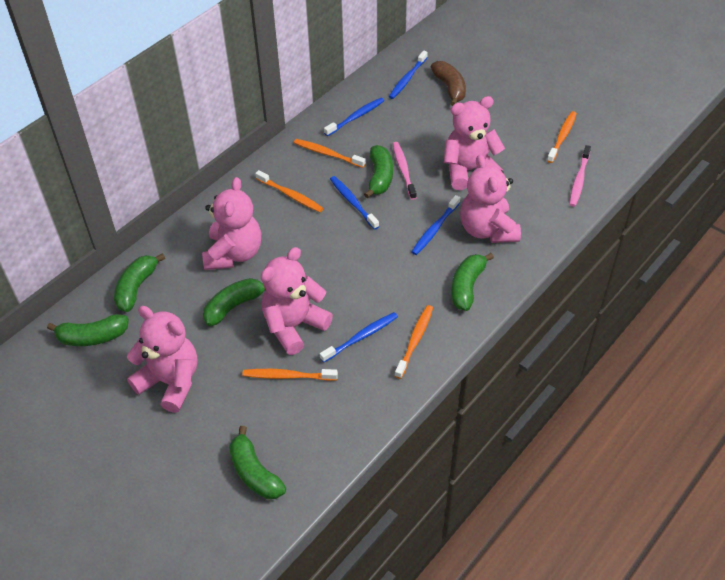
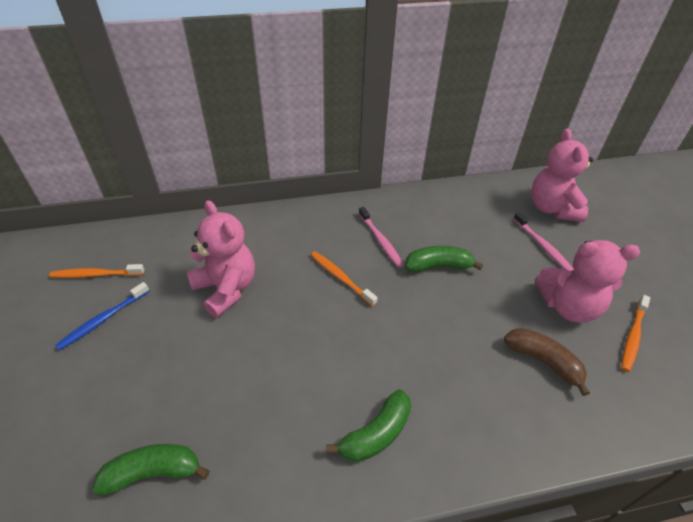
blue toothbrush: 5 -> 1
green banana: 6 -> 3
orange toothbrush: 5 -> 3
pink teddy bear: 5 -> 3

